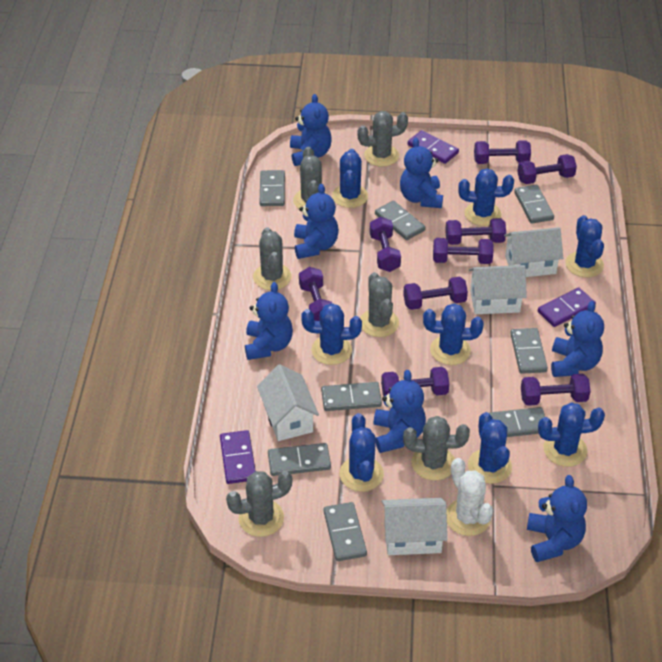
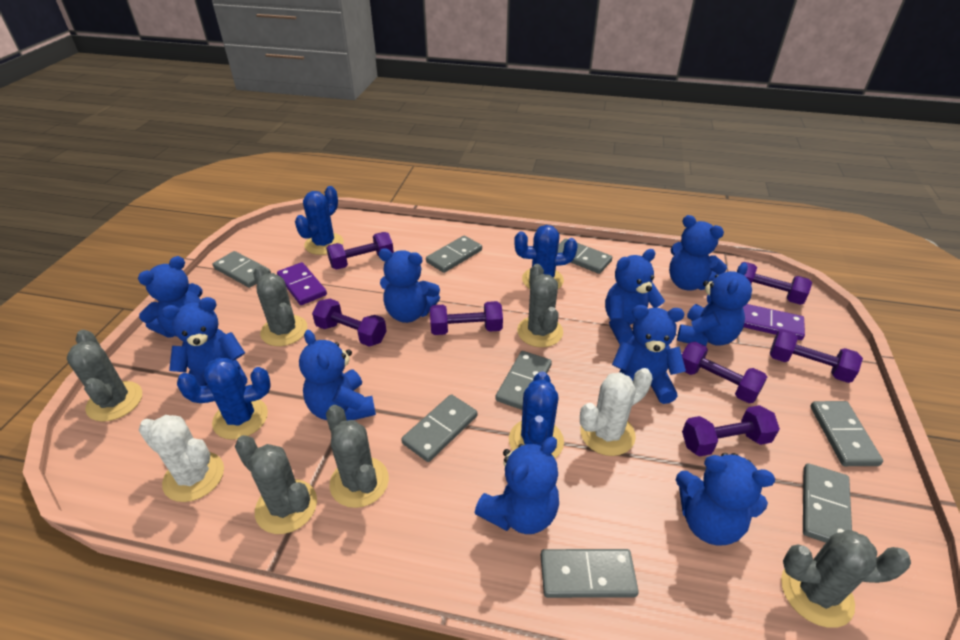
blue cactus: 8 -> 4
blue teddy bear: 7 -> 10
purple domino: 3 -> 2
purple dumbbell: 9 -> 7
white cactus: 1 -> 2
white house: 4 -> 0

